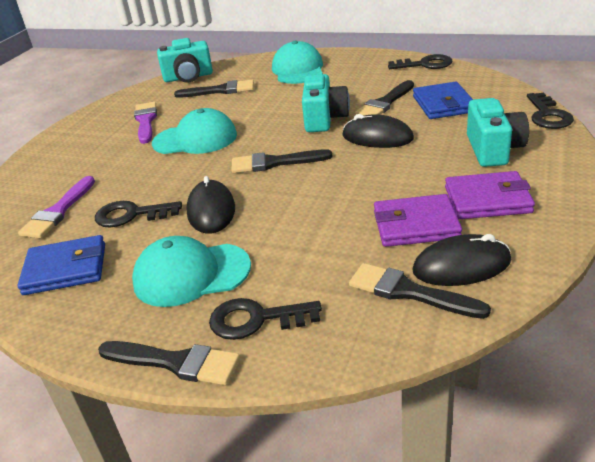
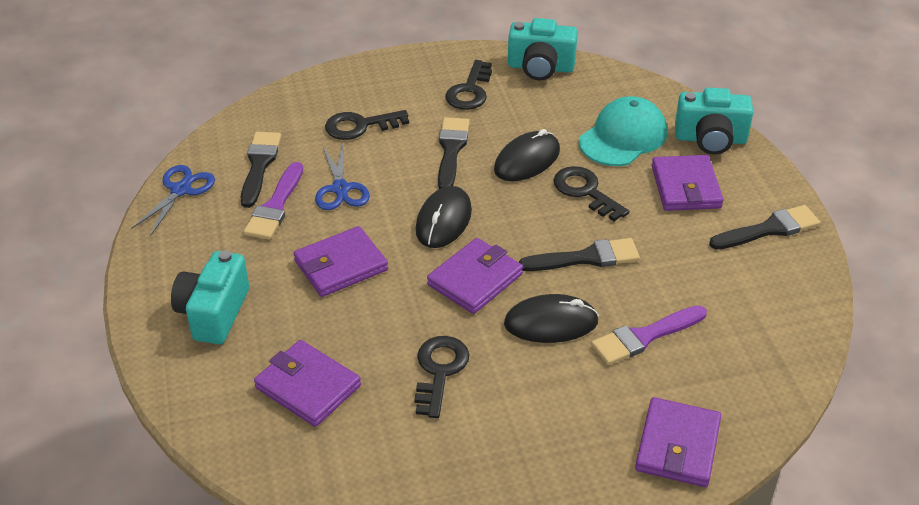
black brush: 5 -> 4
blue scissors: 0 -> 2
blue wallet: 2 -> 0
purple wallet: 2 -> 5
turquoise cap: 3 -> 1

